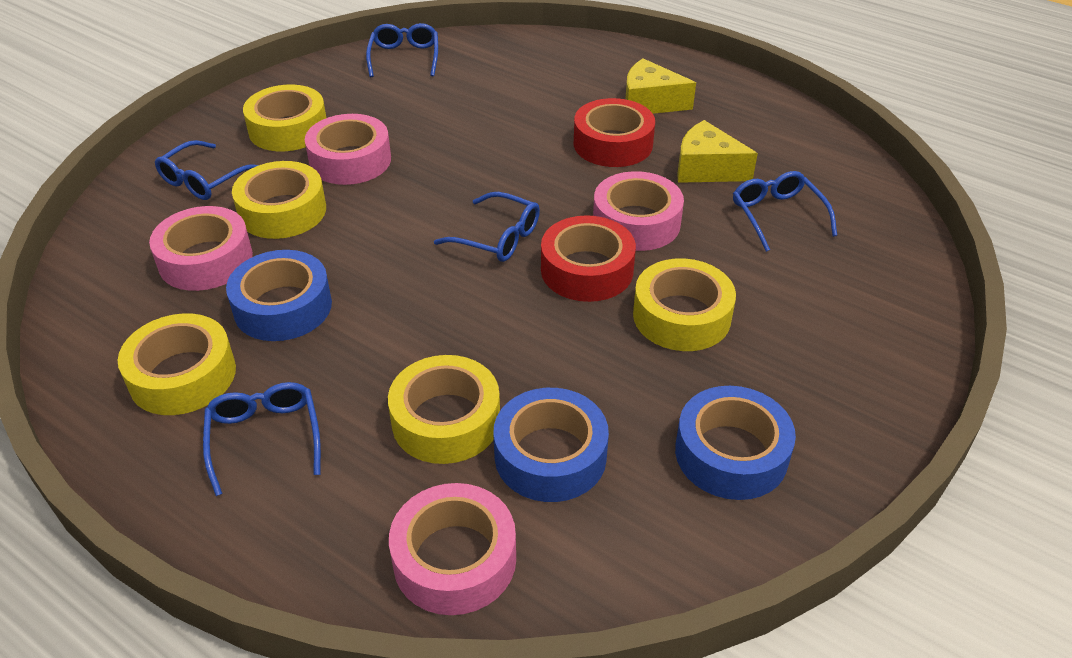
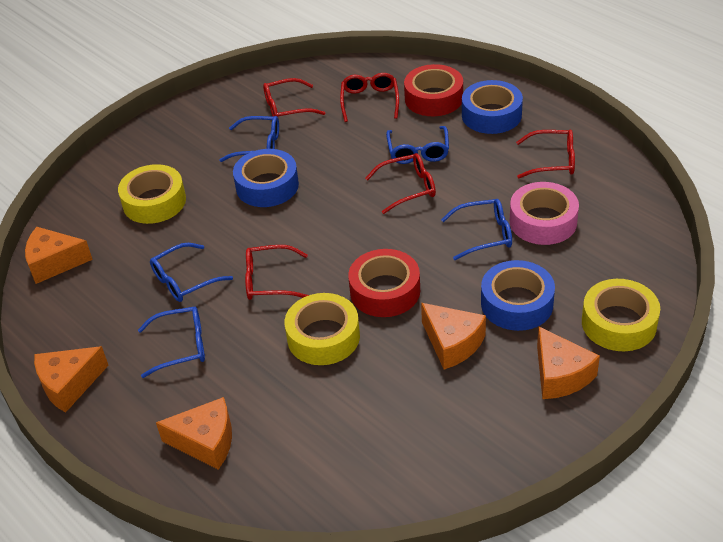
orange cheese: 0 -> 5
pink tape: 4 -> 1
red glasses: 0 -> 5
yellow cheese: 2 -> 0
yellow tape: 5 -> 3

